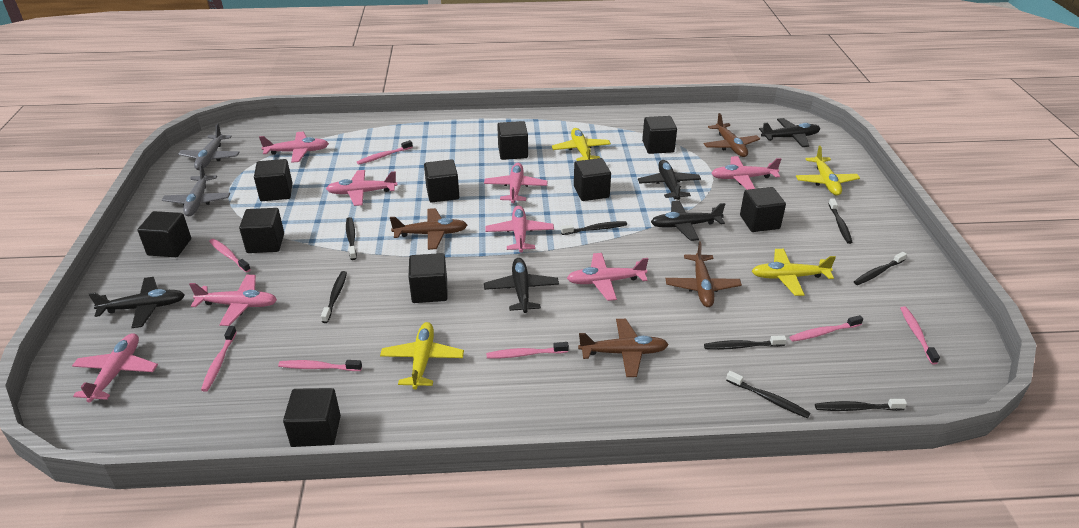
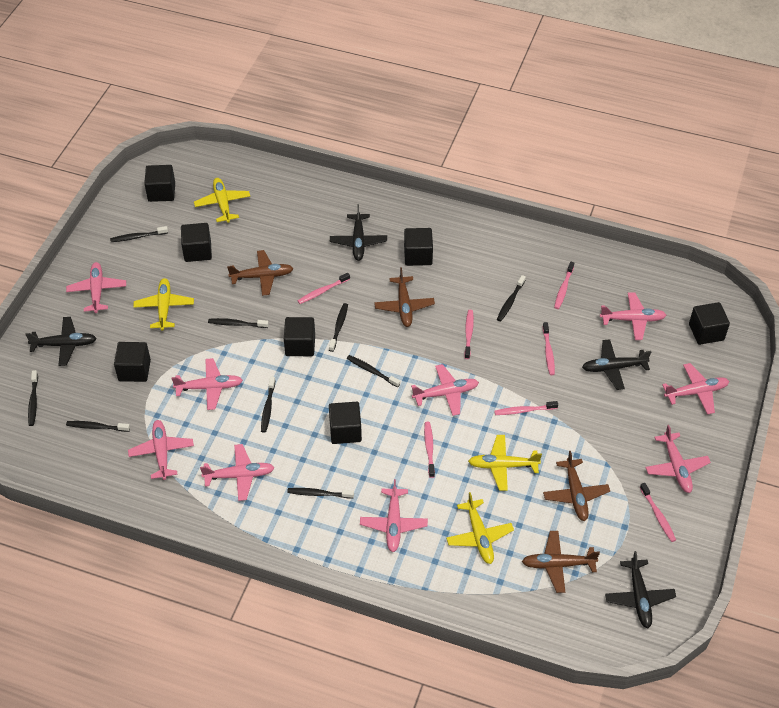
black cube: 10 -> 7
black plane: 5 -> 4
black toothbrush: 8 -> 9
grey plane: 2 -> 0
pink plane: 8 -> 9

